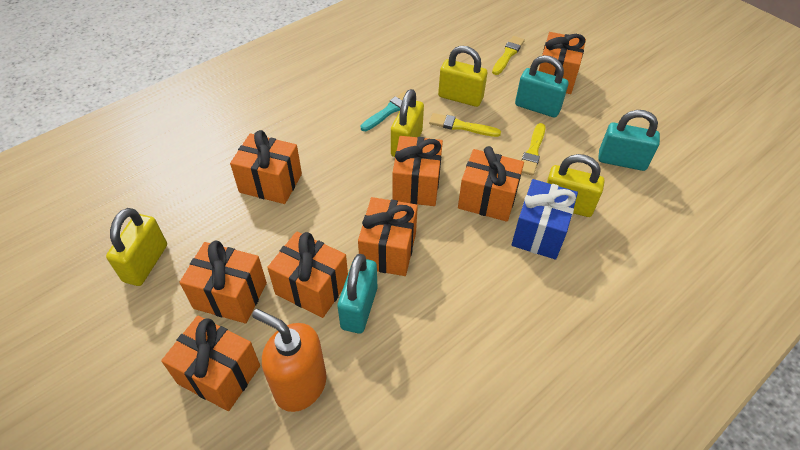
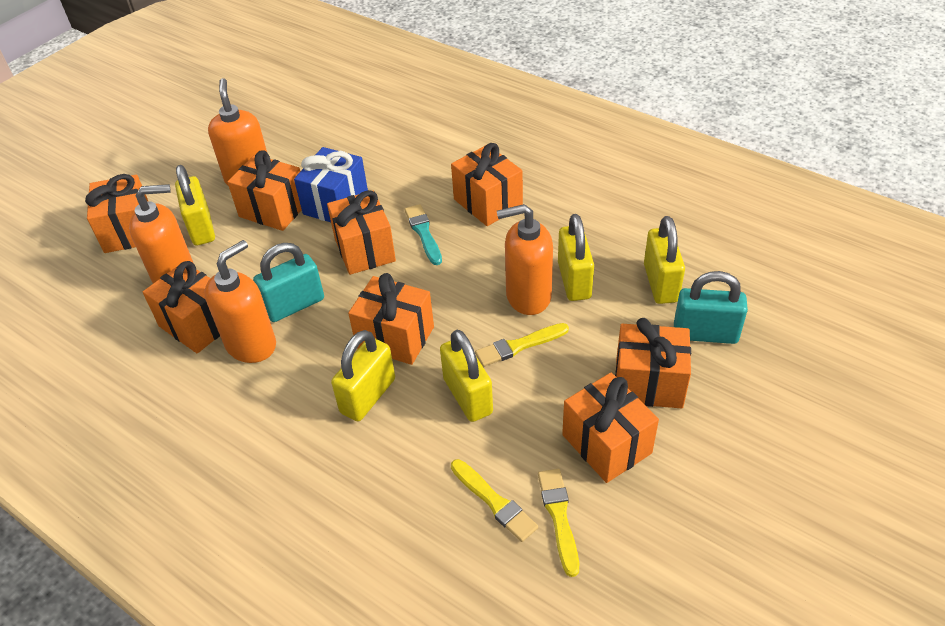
orange soap dispenser: 1 -> 4
turquoise padlock: 3 -> 2
yellow padlock: 4 -> 5

